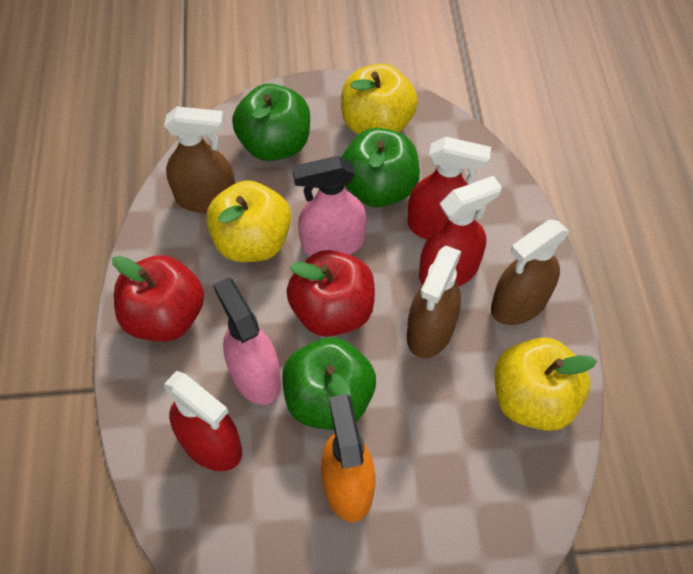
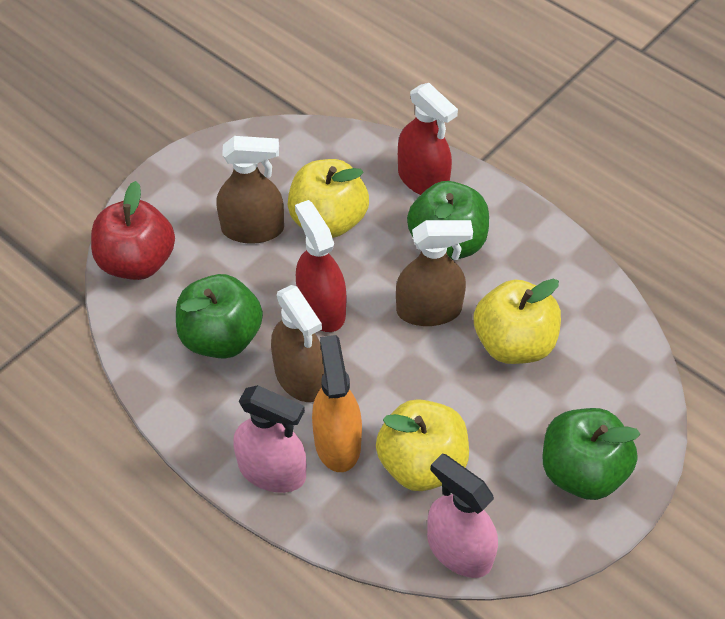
red apple: 2 -> 1
red spray bottle: 3 -> 2

